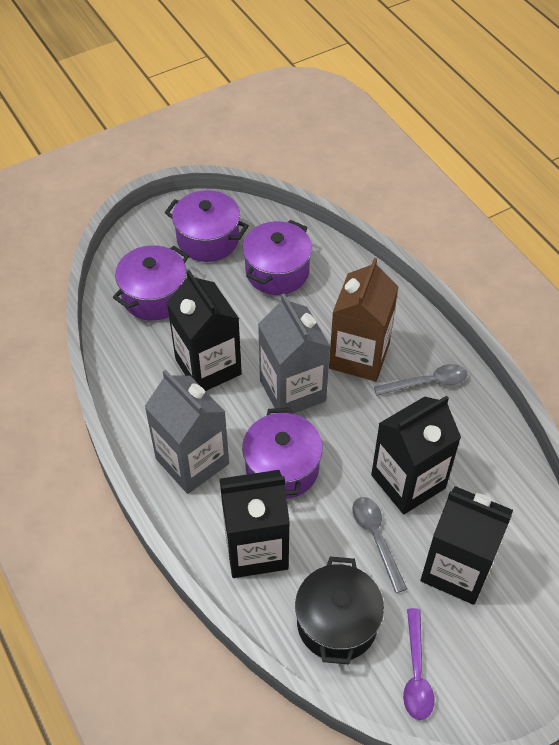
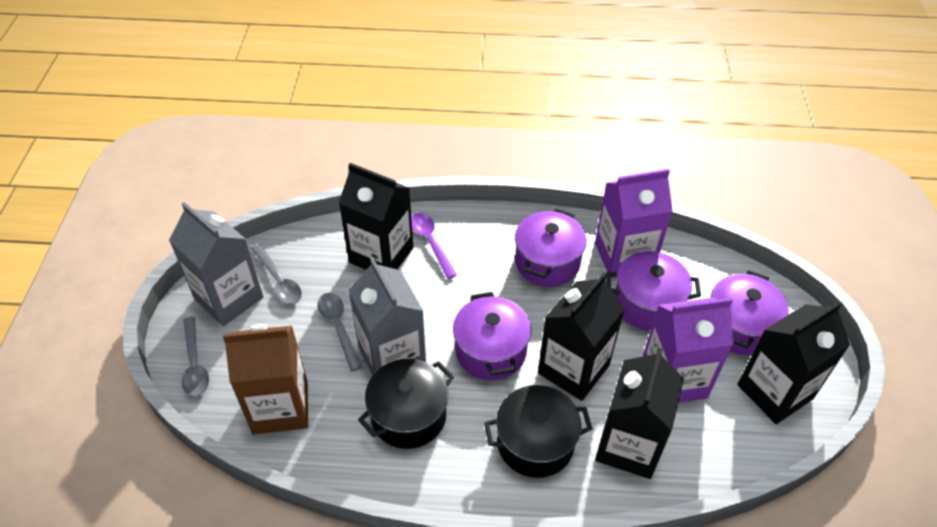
black pot: 1 -> 2
grey spoon: 2 -> 3
purple carton: 0 -> 2

